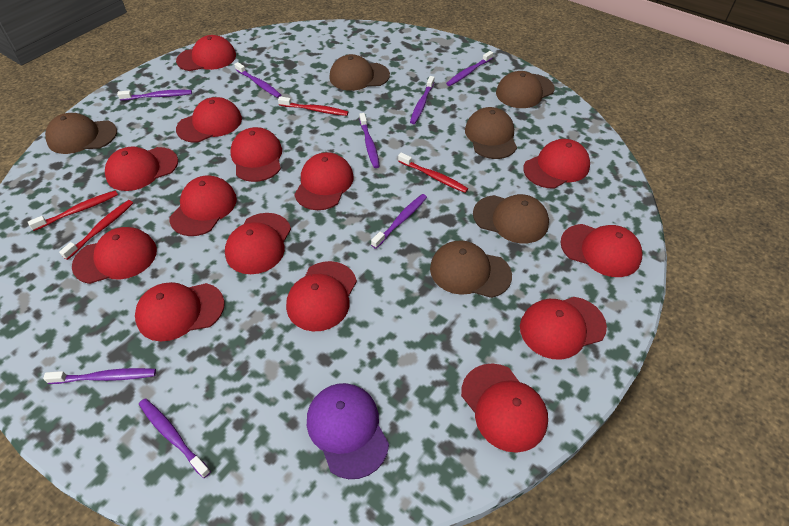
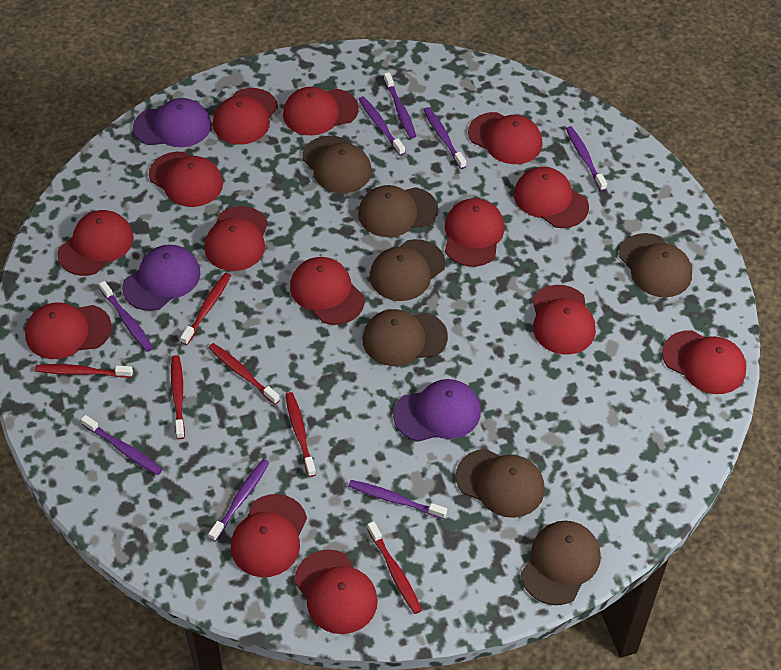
brown cap: 6 -> 7
purple cap: 1 -> 3
red toothbrush: 4 -> 6

